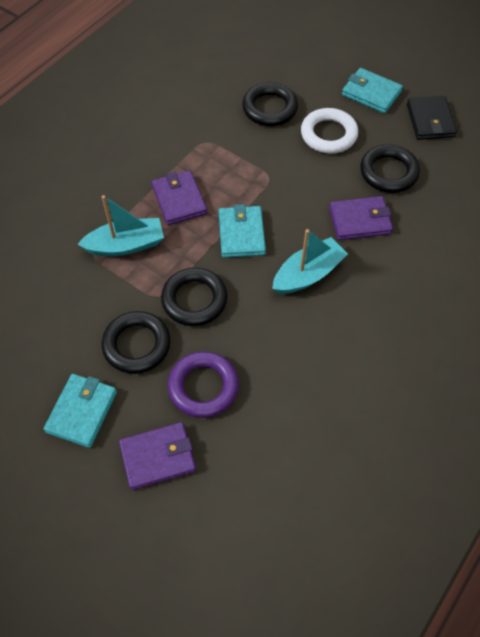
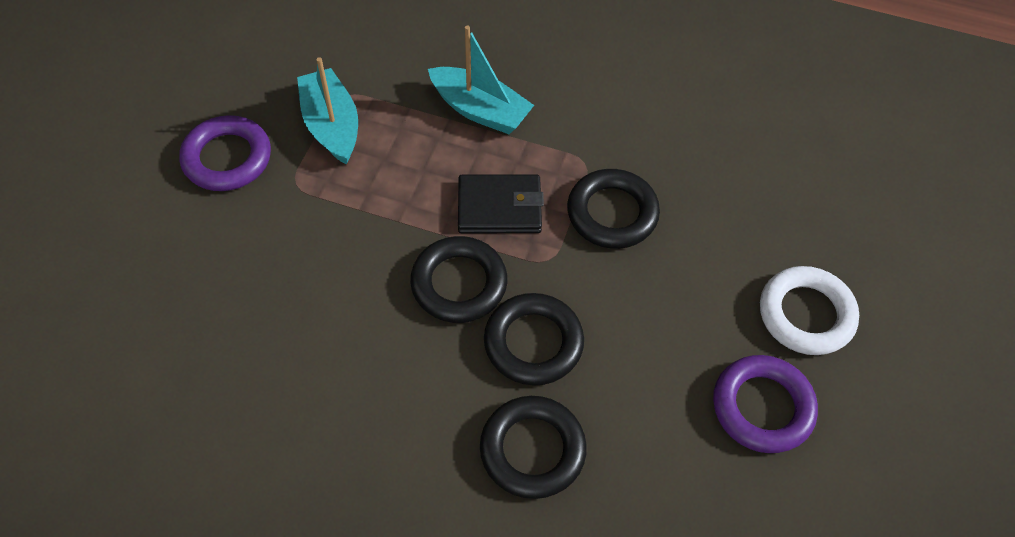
purple ring: 1 -> 2
purple wallet: 3 -> 0
turquoise wallet: 3 -> 0

